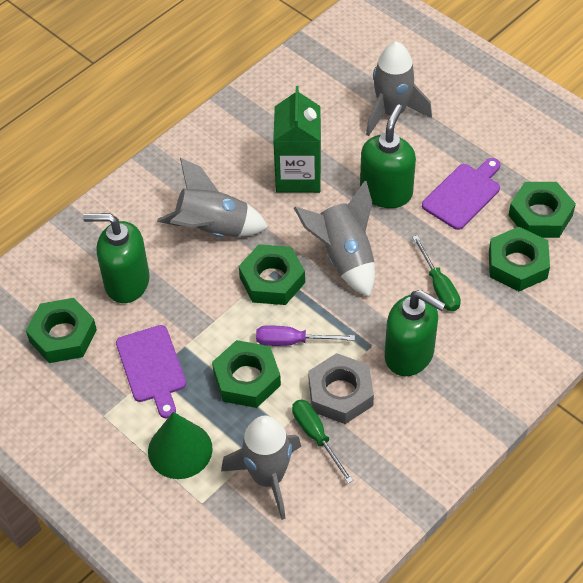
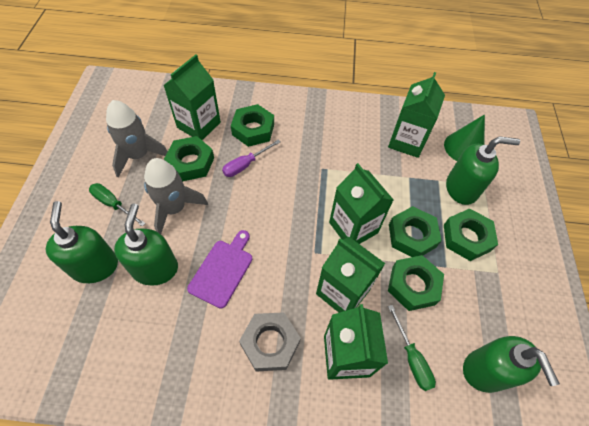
green carton: 1 -> 5
green soap dispenser: 3 -> 4
grey rocket: 4 -> 2
purple cutting board: 2 -> 1

